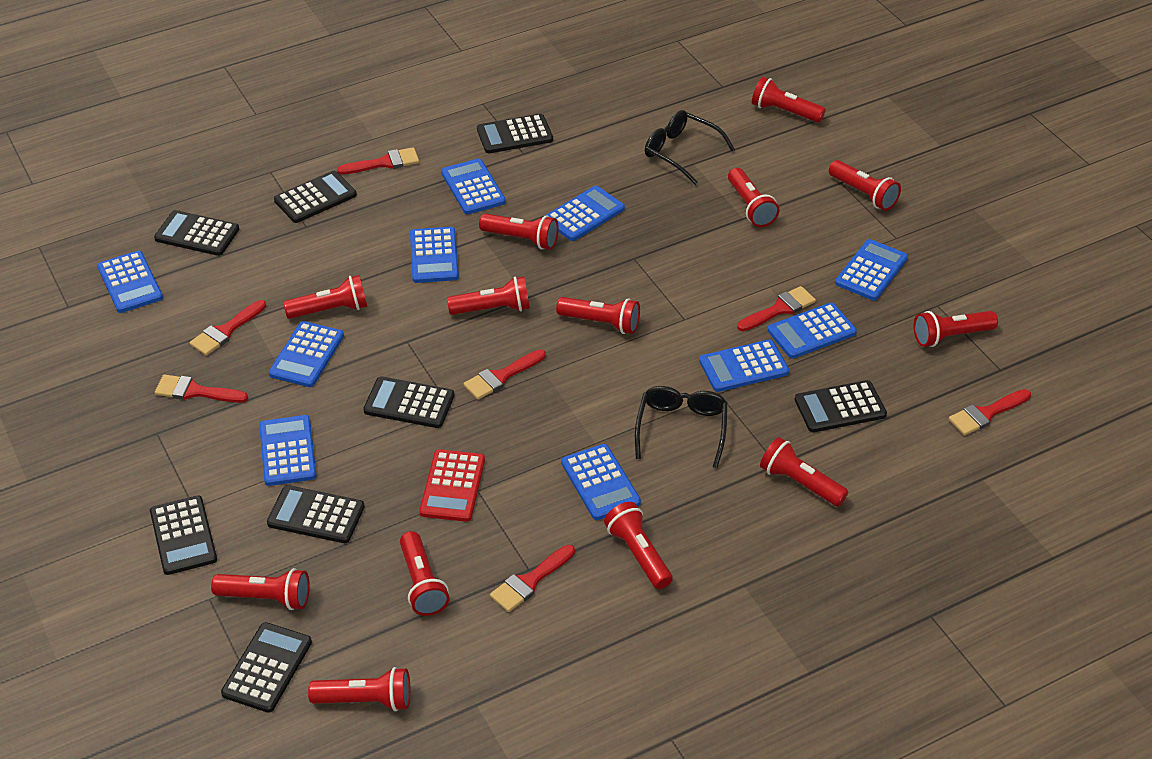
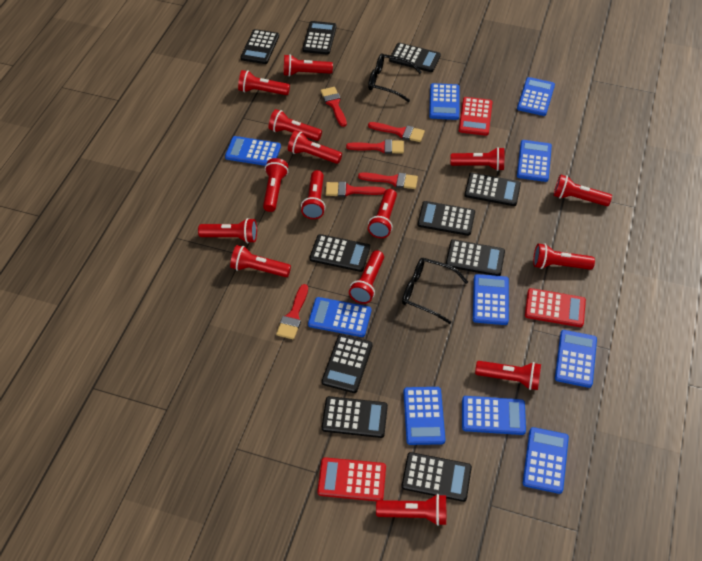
black calculator: 8 -> 10
red brush: 7 -> 6
red calculator: 1 -> 3
red flashlight: 13 -> 15

